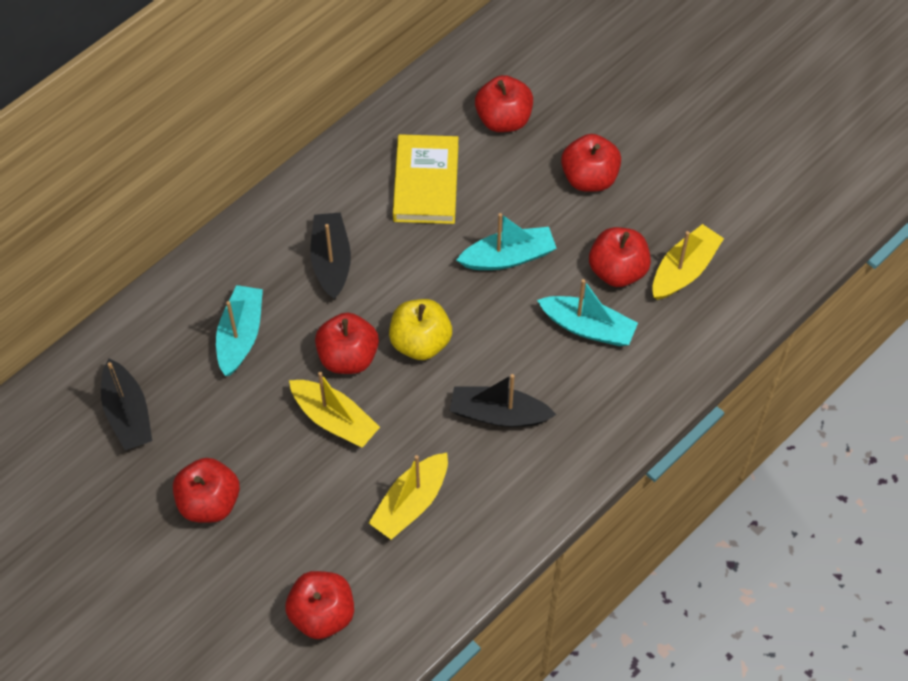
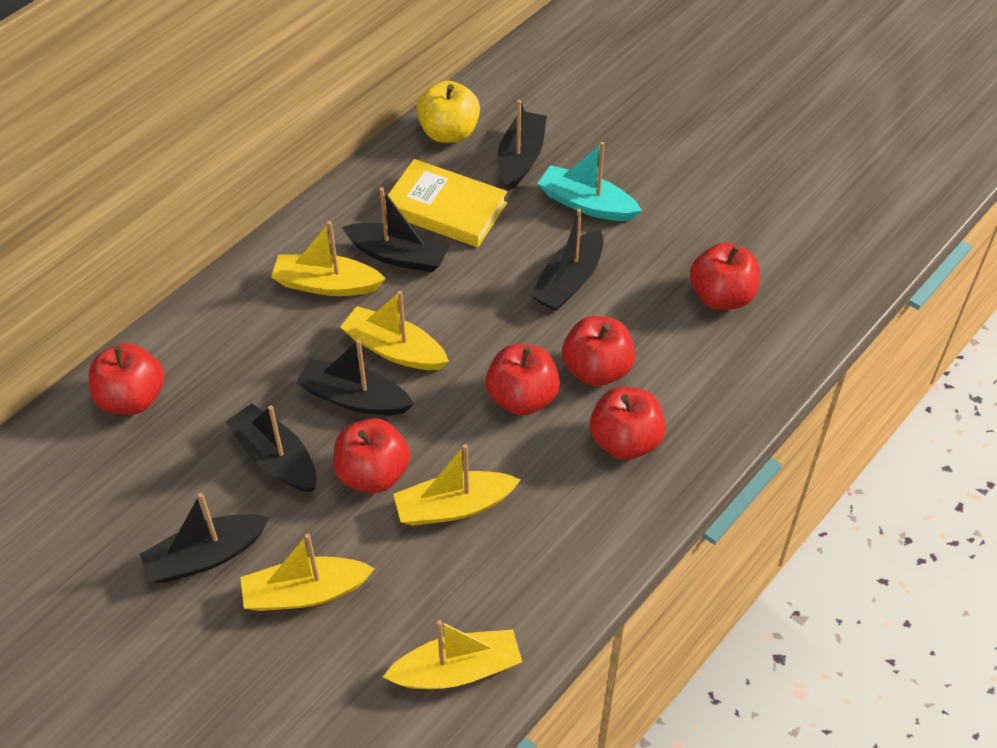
black boat: 3 -> 6
turquoise boat: 3 -> 1
yellow boat: 3 -> 5

